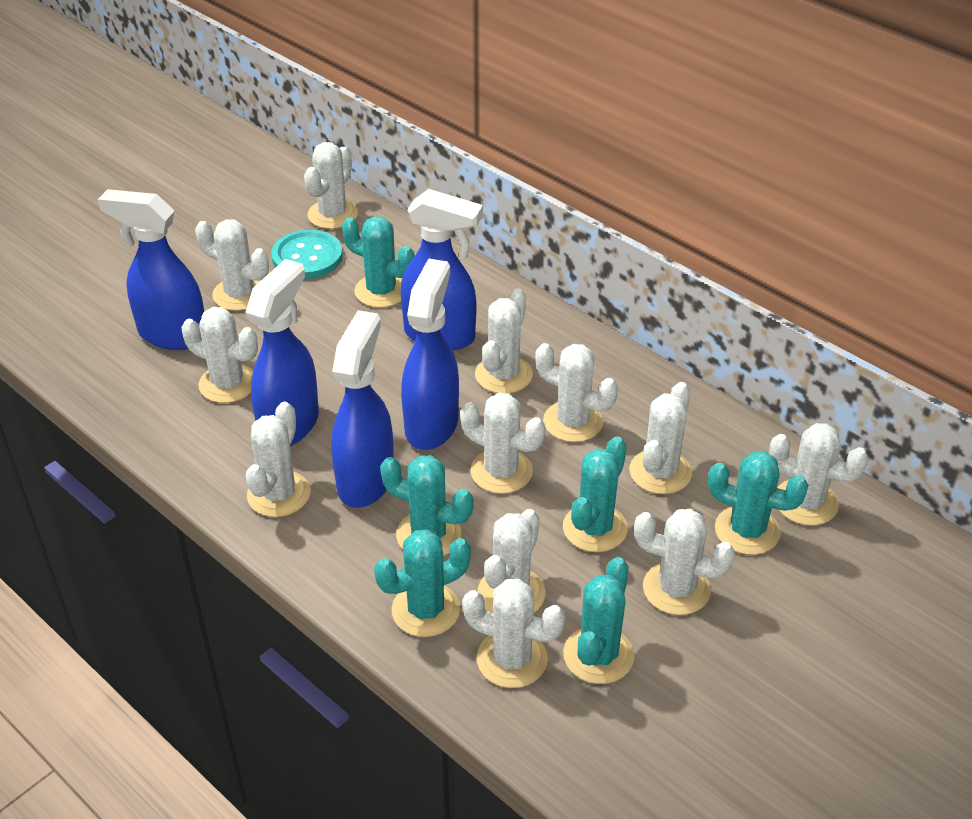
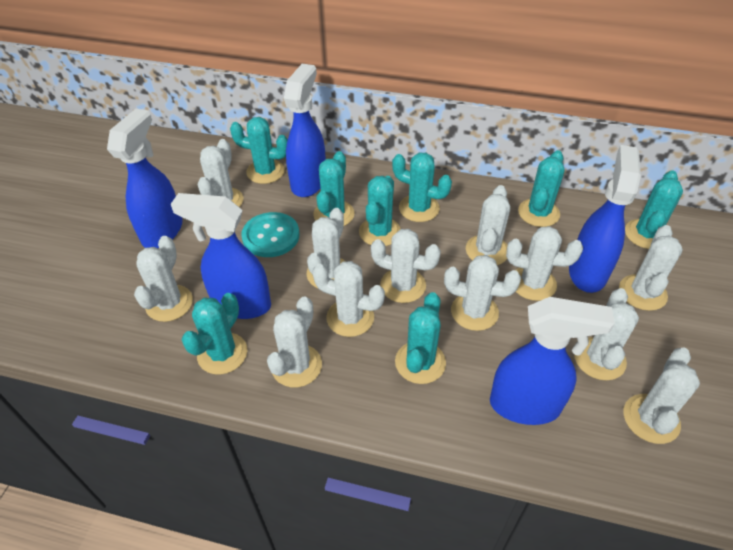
turquoise cactus: 6 -> 8

